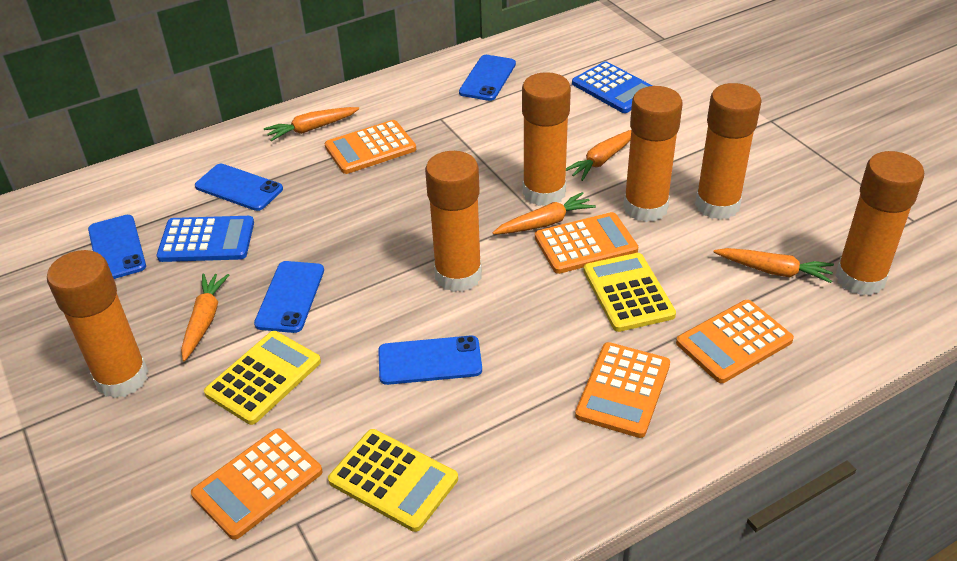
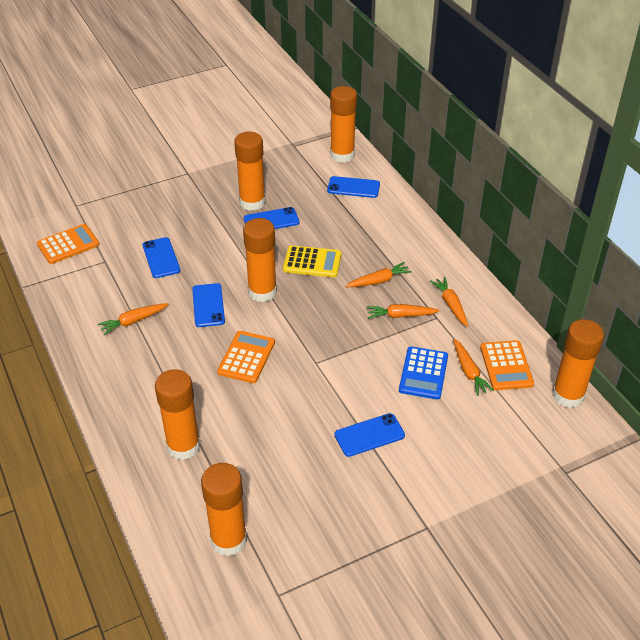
blue calculator: 2 -> 1
orange calculator: 5 -> 3
yellow calculator: 3 -> 1

